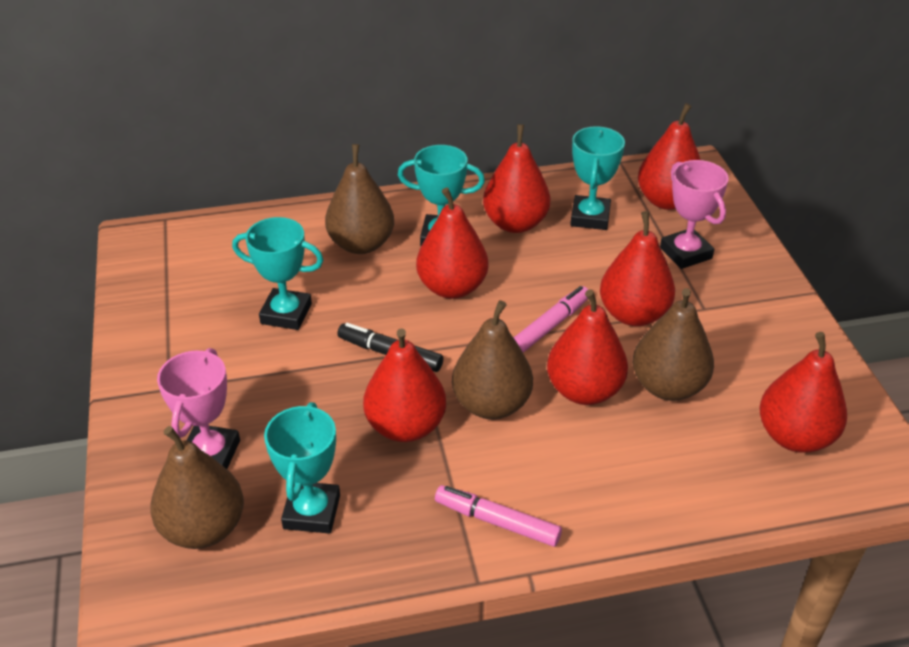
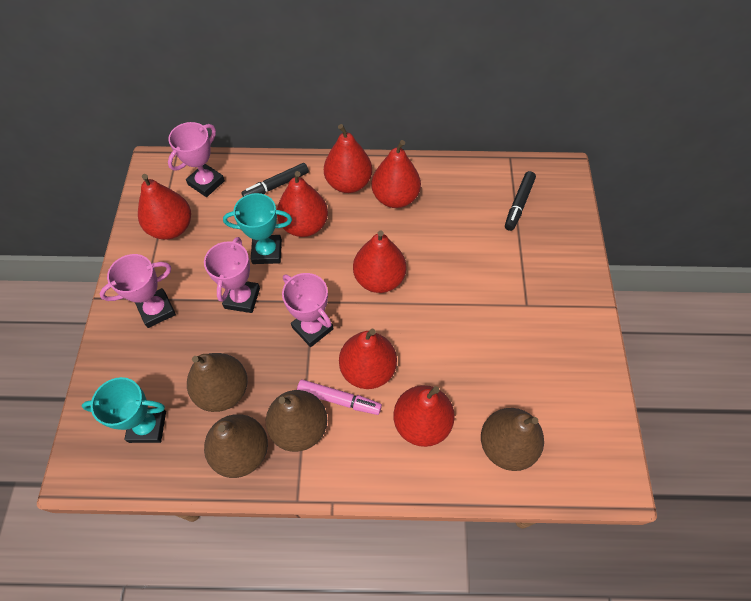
black marker: 1 -> 2
pink marker: 2 -> 1
pink trophy: 2 -> 4
turquoise trophy: 4 -> 2

